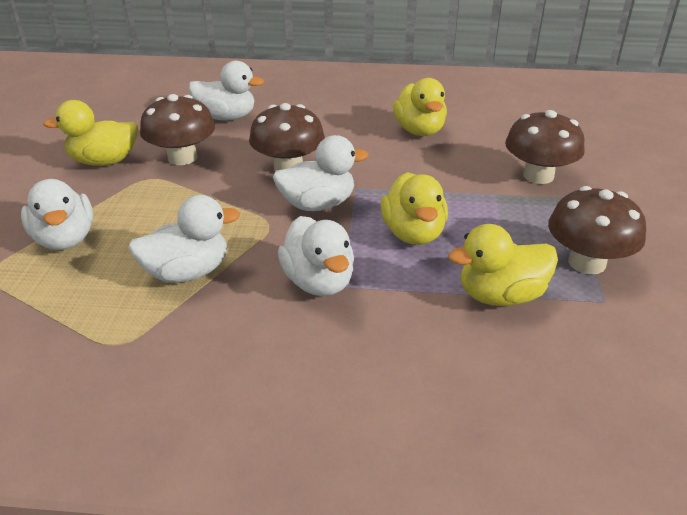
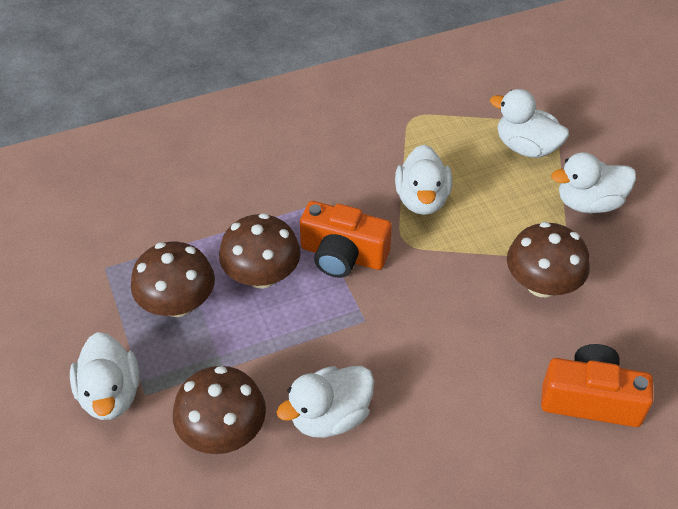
orange camera: 0 -> 2
yellow duck: 4 -> 0

